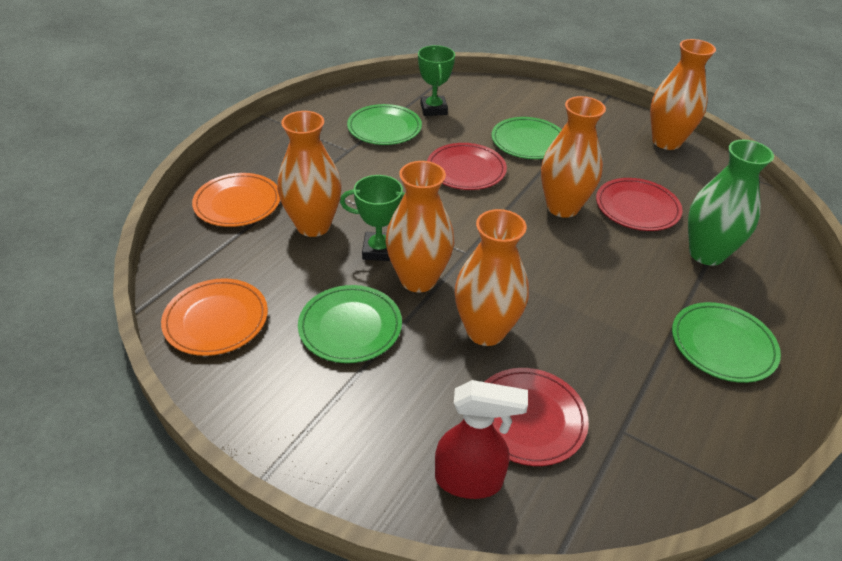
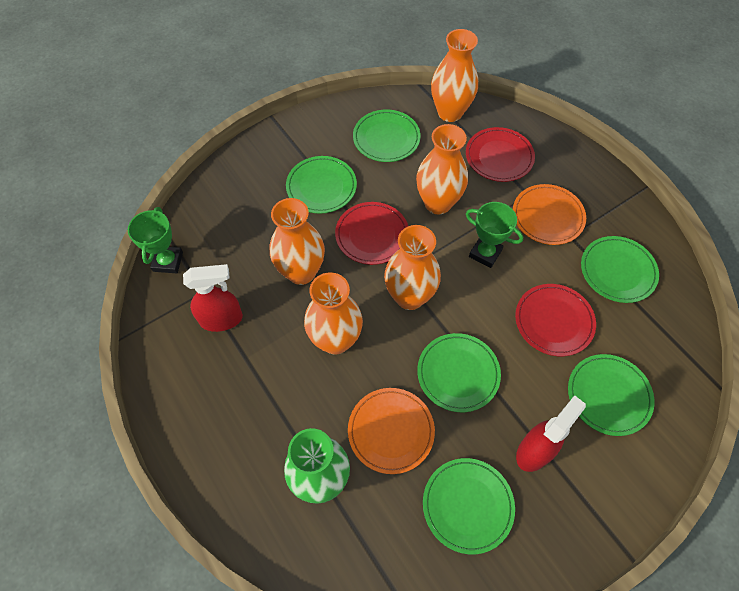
green plate: 4 -> 6
red spray bottle: 1 -> 2

